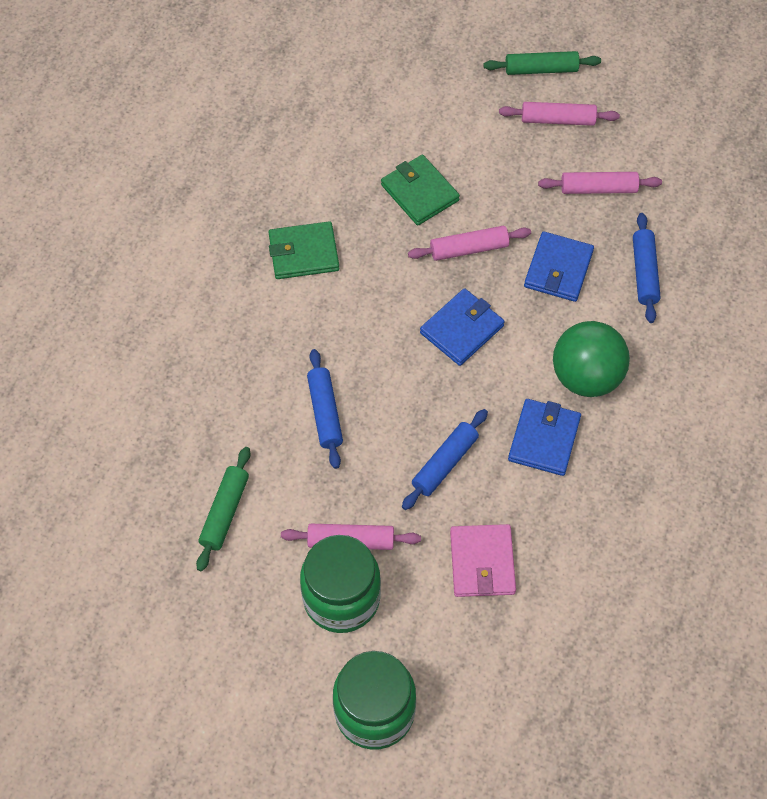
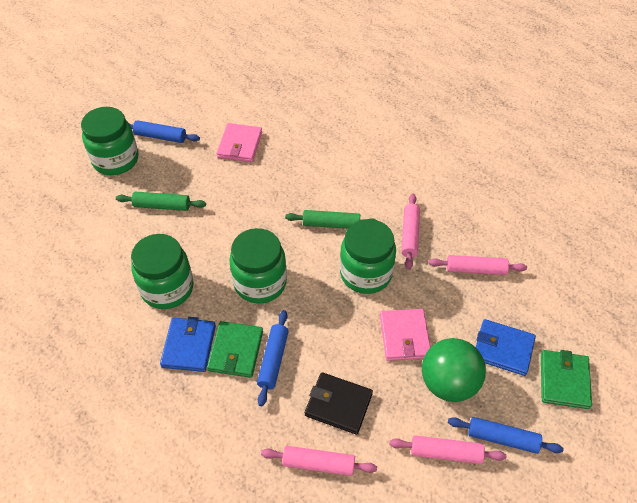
black wallet: 0 -> 1
blue wallet: 3 -> 2
green jar: 2 -> 4
pink wallet: 1 -> 2

